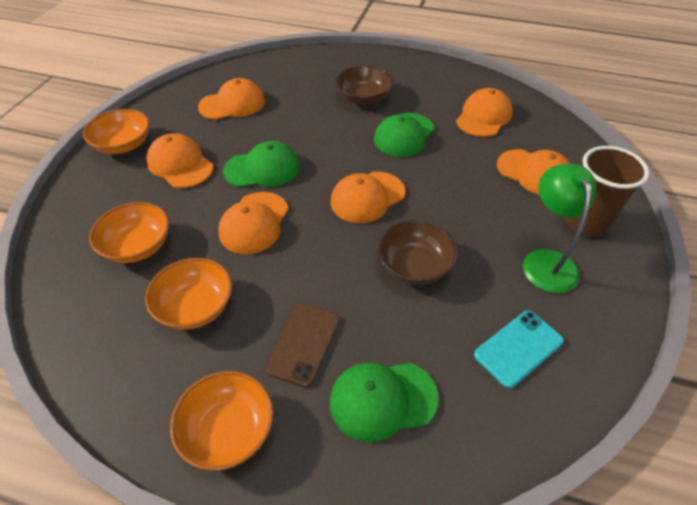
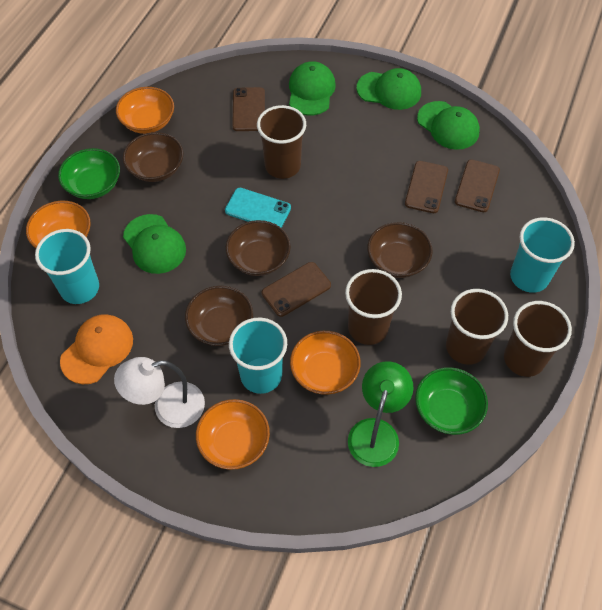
brown bowl: 2 -> 4
brown cup: 1 -> 4
brown phone: 1 -> 4
green bowl: 0 -> 2
green cap: 3 -> 4
orange cap: 6 -> 1
turquoise cup: 0 -> 3
white lamp: 0 -> 1

